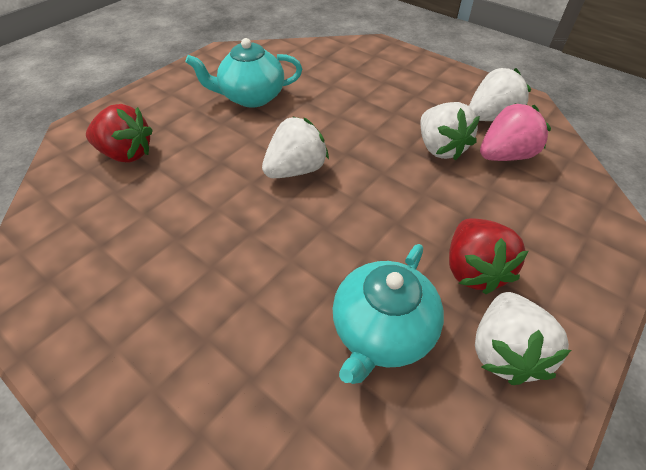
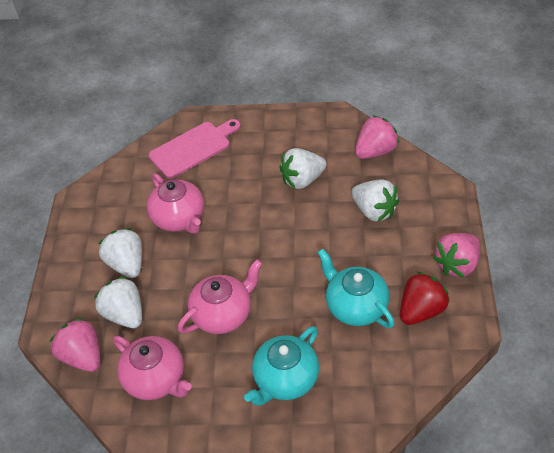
pink cutting board: 0 -> 1
pink strawberry: 1 -> 3
pink teapot: 0 -> 3
red strawberry: 2 -> 1

